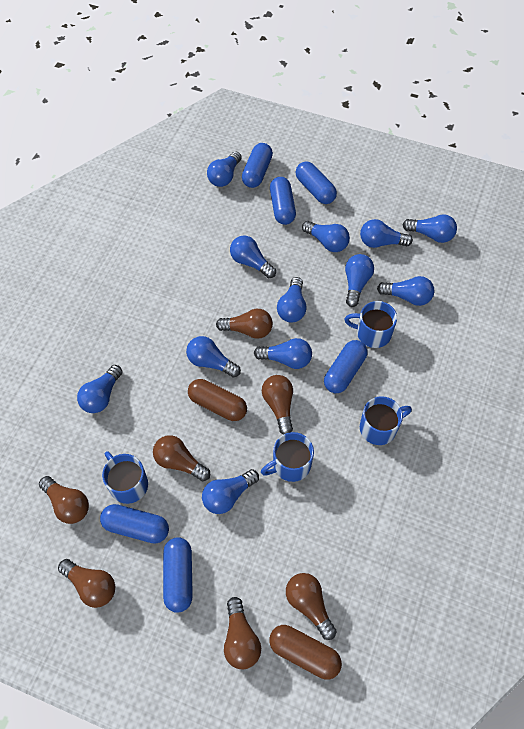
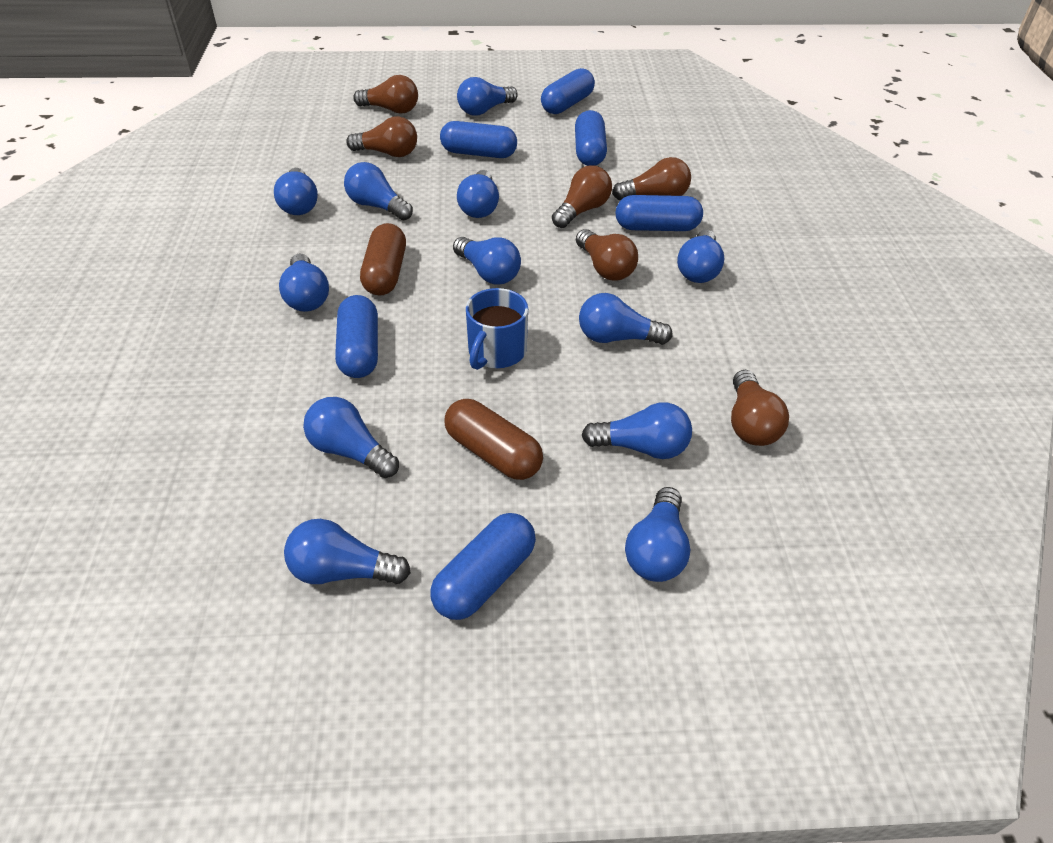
blue mug: 4 -> 1
brown light bulb: 7 -> 6

